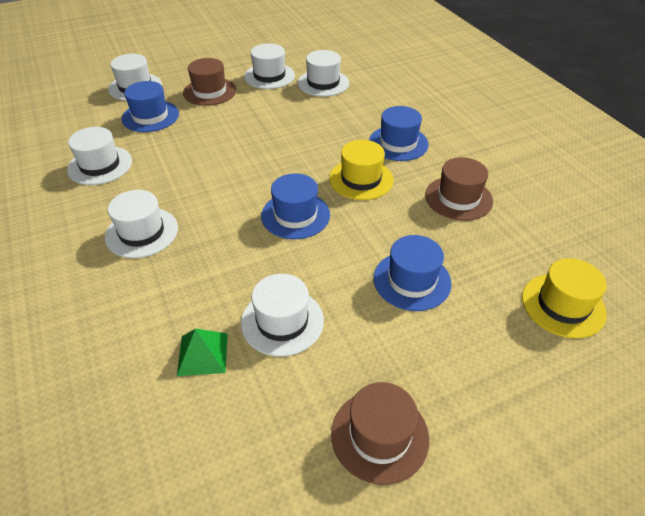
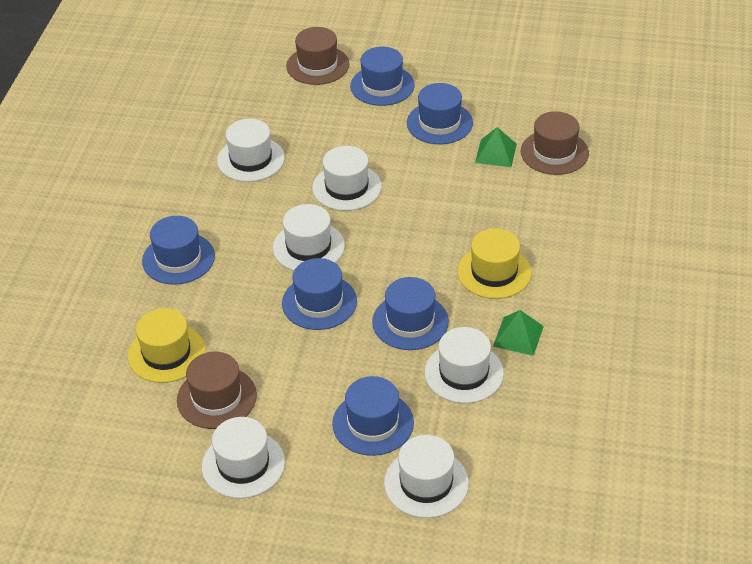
blue hat: 4 -> 6
green pyramid: 1 -> 2

